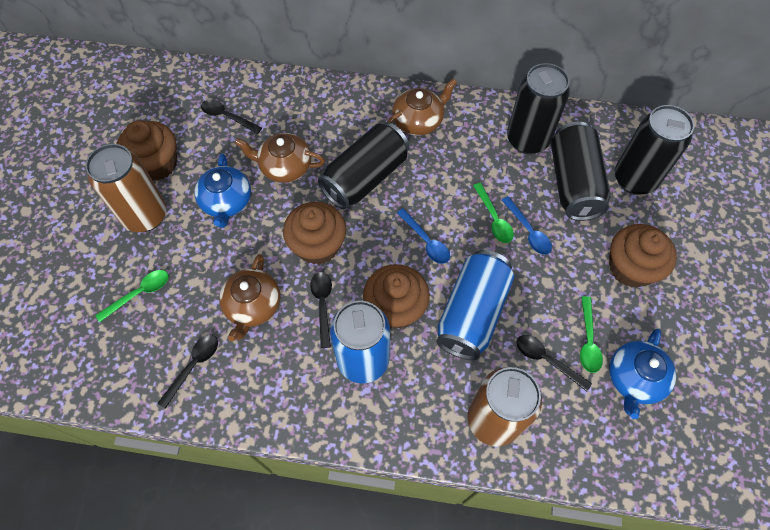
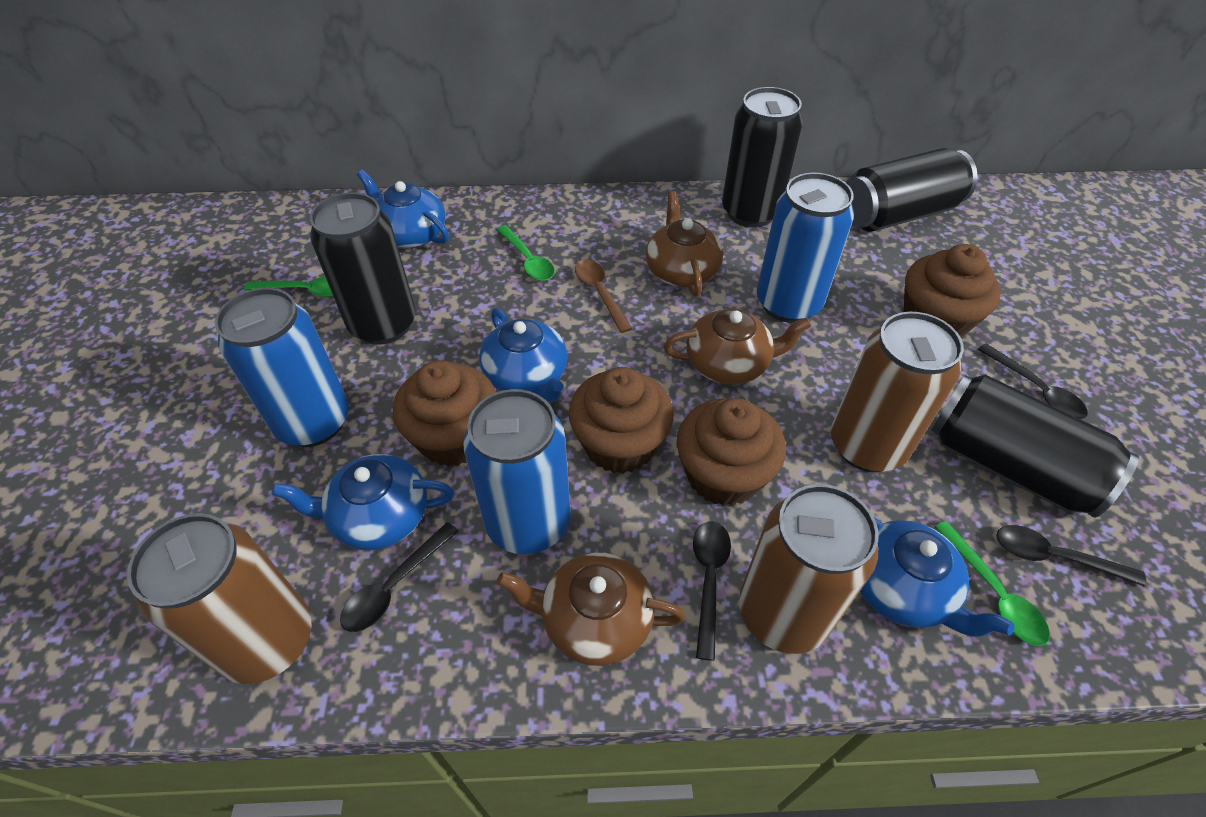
blue can: 2 -> 3
blue spoon: 2 -> 0
blue teapot: 2 -> 4
brown can: 2 -> 3
brown spoon: 0 -> 1

